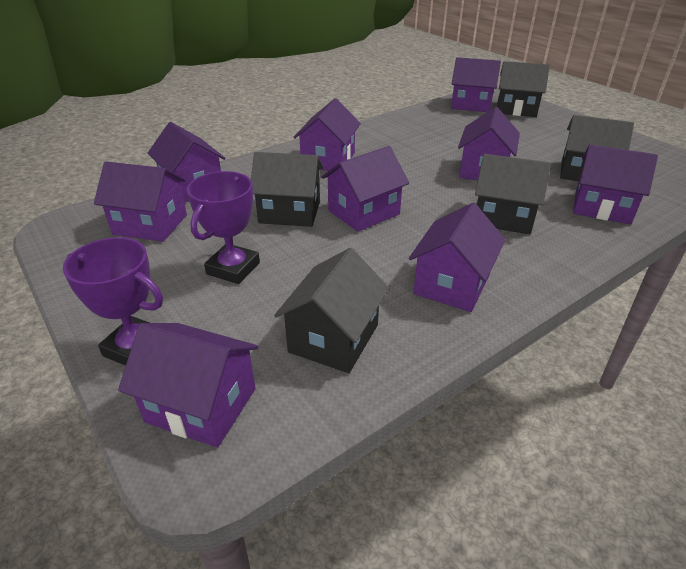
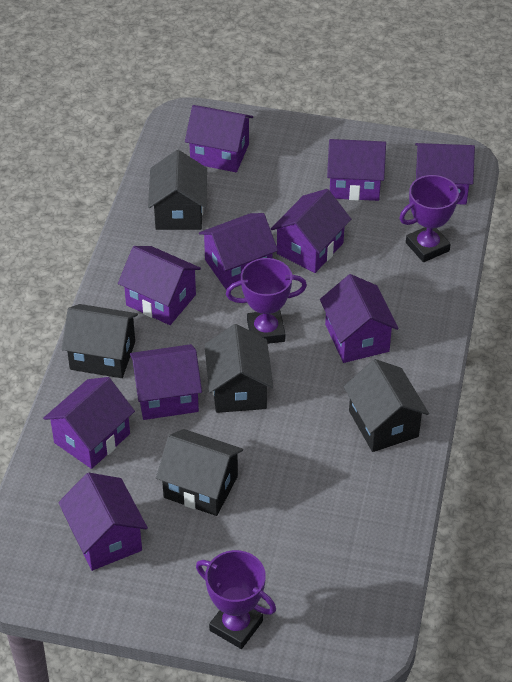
purple house: 9 -> 10
purple trophy: 2 -> 3

